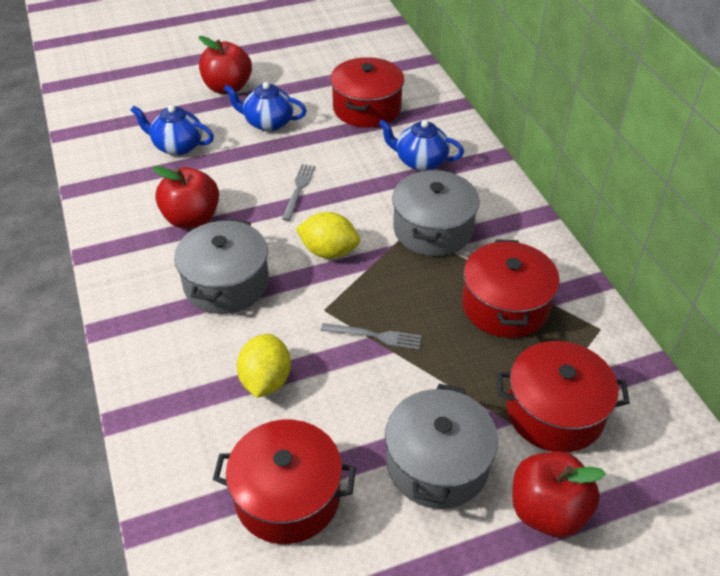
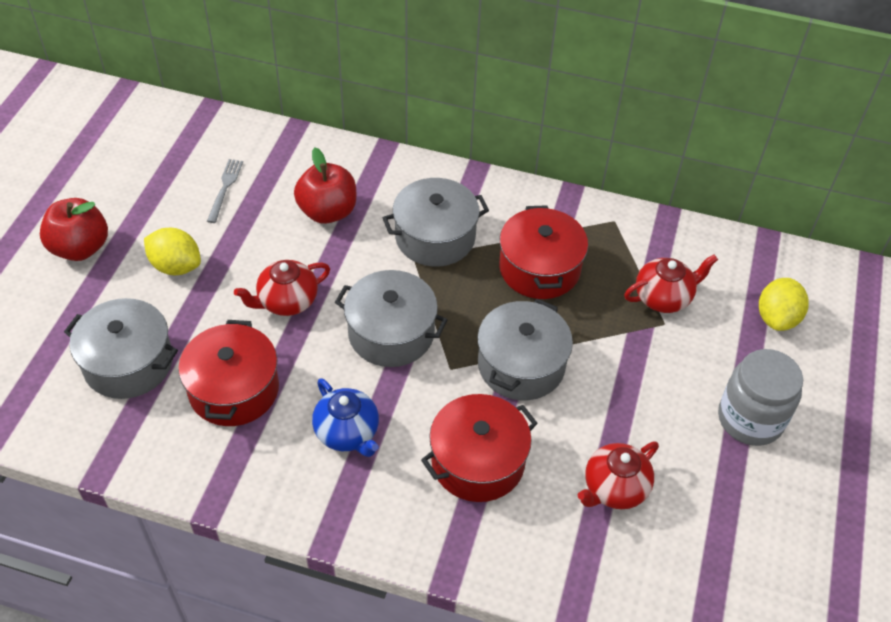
blue teapot: 3 -> 1
grey fork: 2 -> 1
grey jar: 0 -> 1
grey pot: 3 -> 4
red apple: 3 -> 2
red pot: 4 -> 3
red teapot: 0 -> 3

